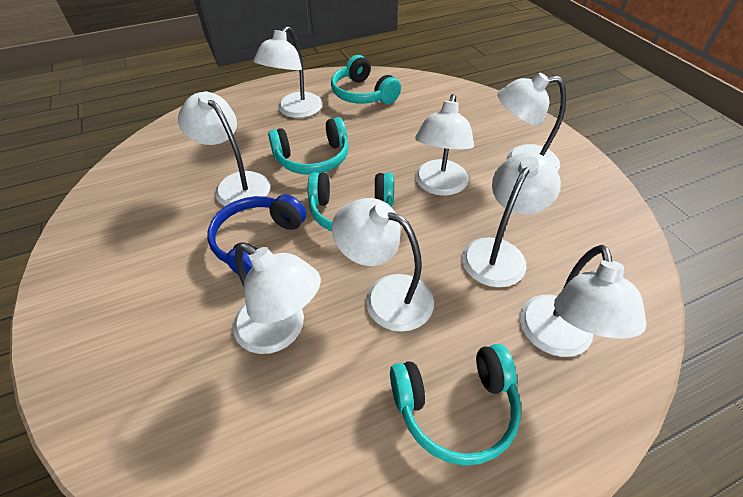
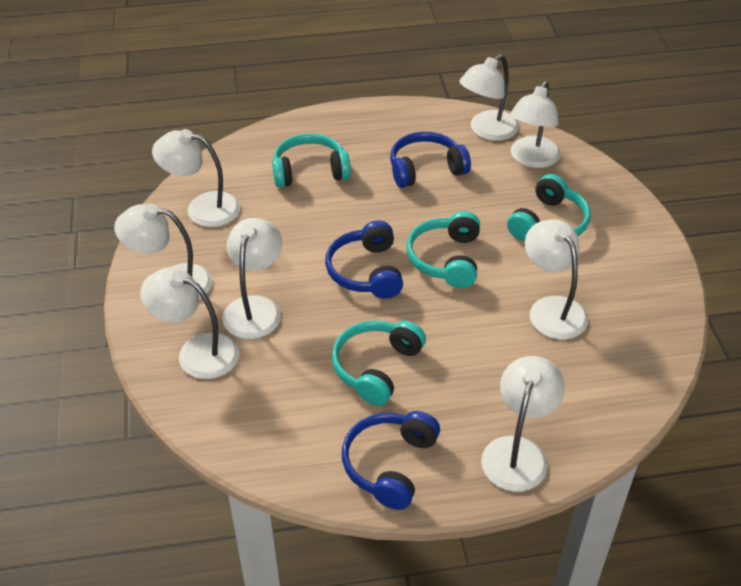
blue headphones: 1 -> 3

